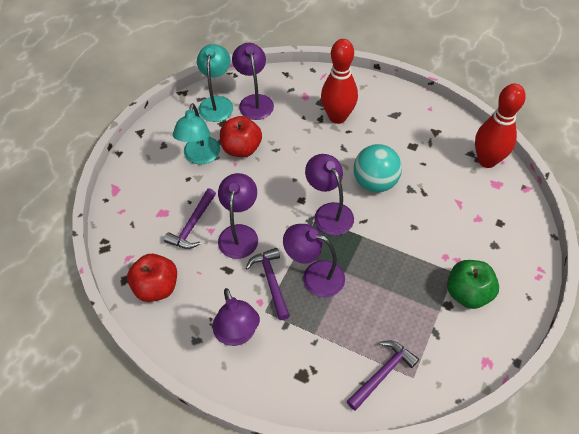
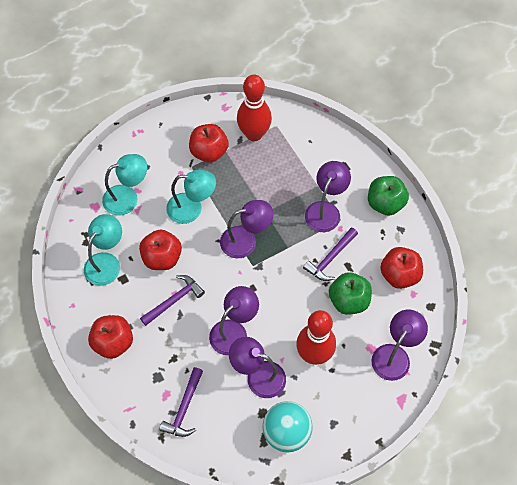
green apple: 1 -> 2
red apple: 2 -> 4
turquoise lamp: 2 -> 3

